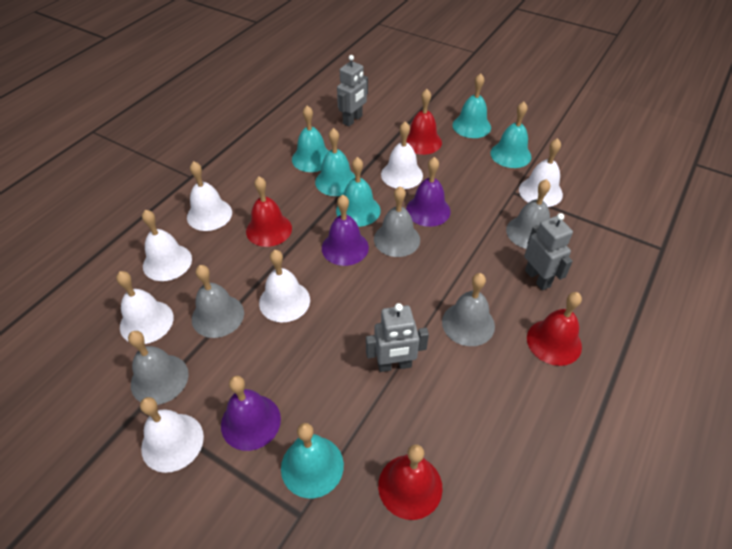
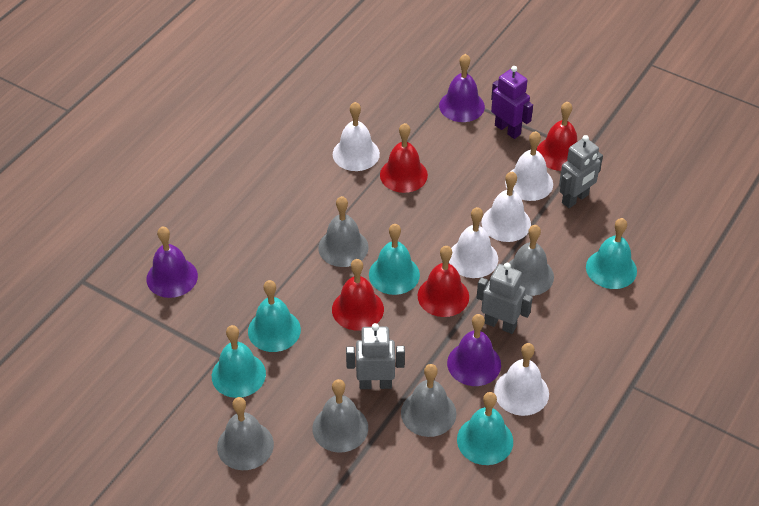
purple robot: 0 -> 1
turquoise bell: 6 -> 5
white bell: 7 -> 5

